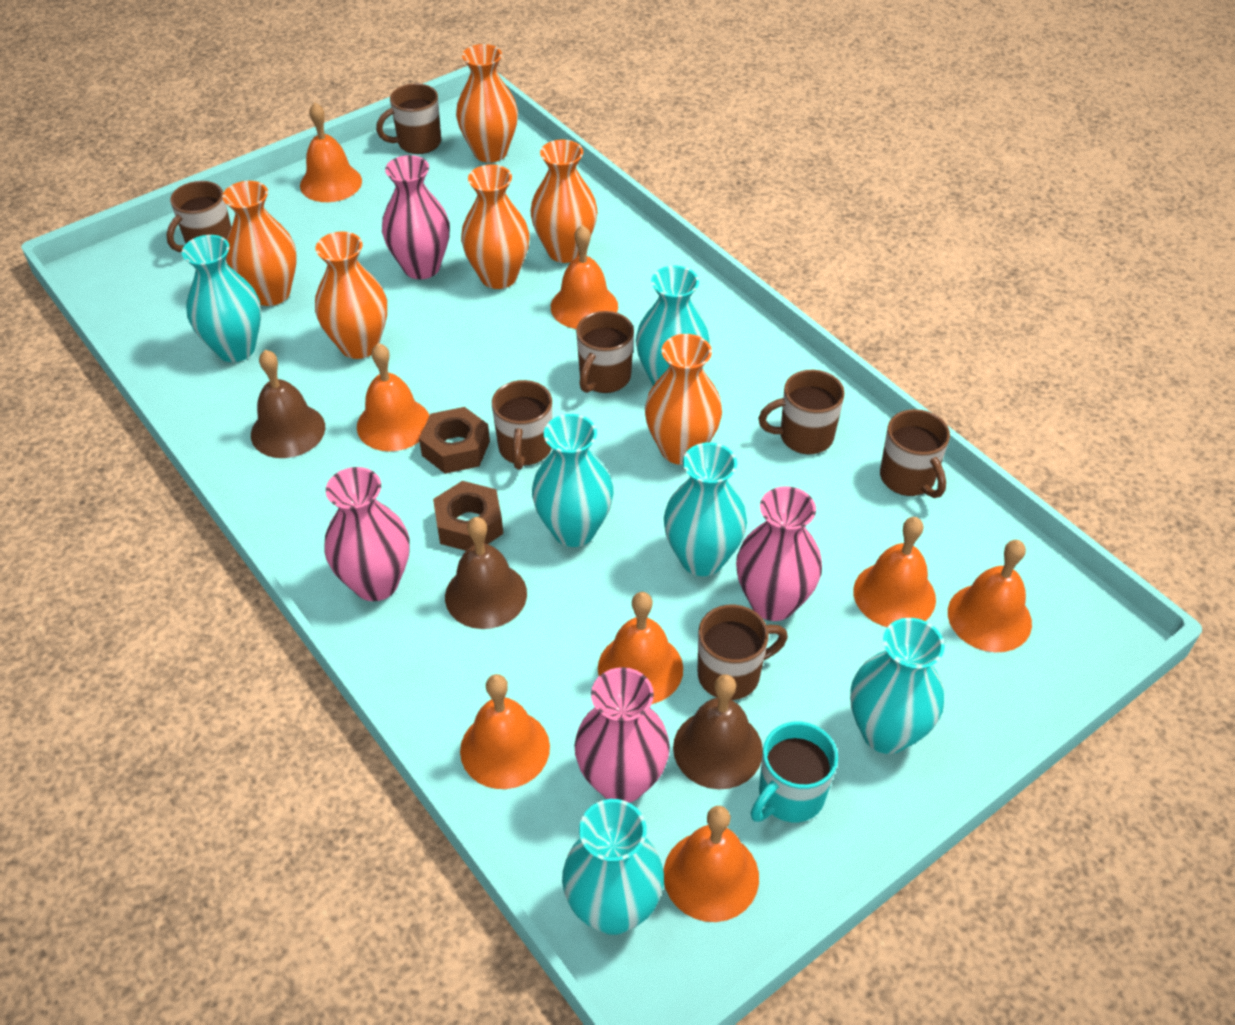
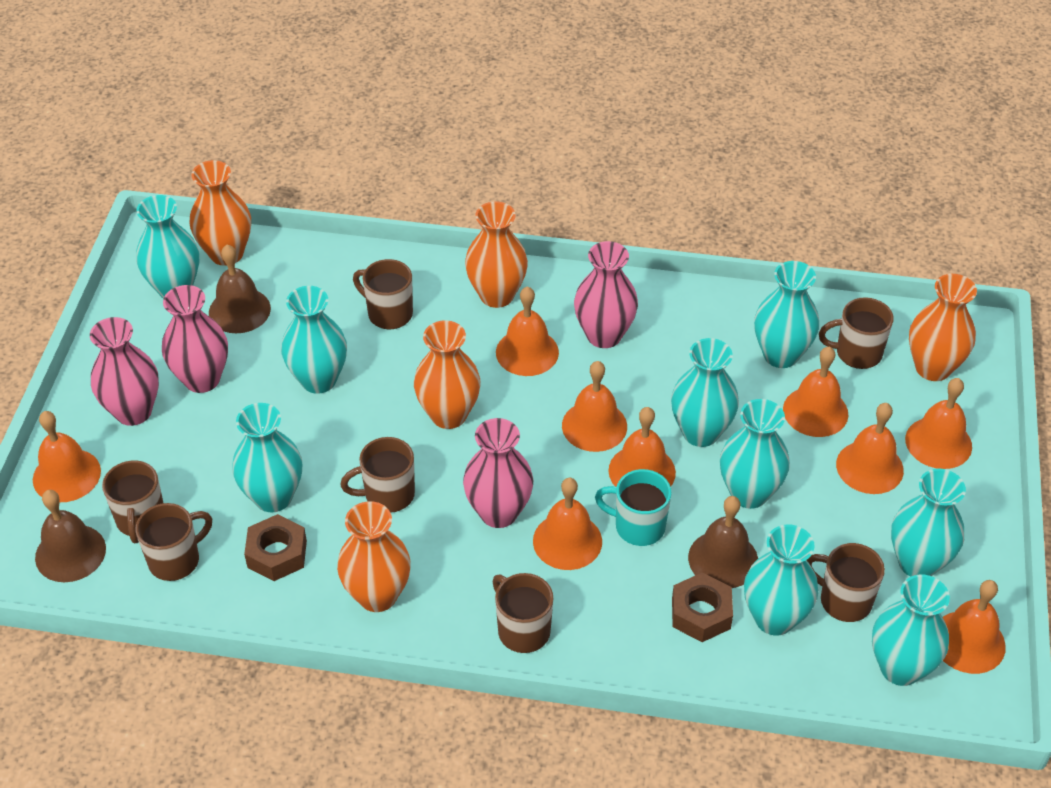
orange bell: 8 -> 9
orange vase: 6 -> 5
turquoise vase: 6 -> 9

